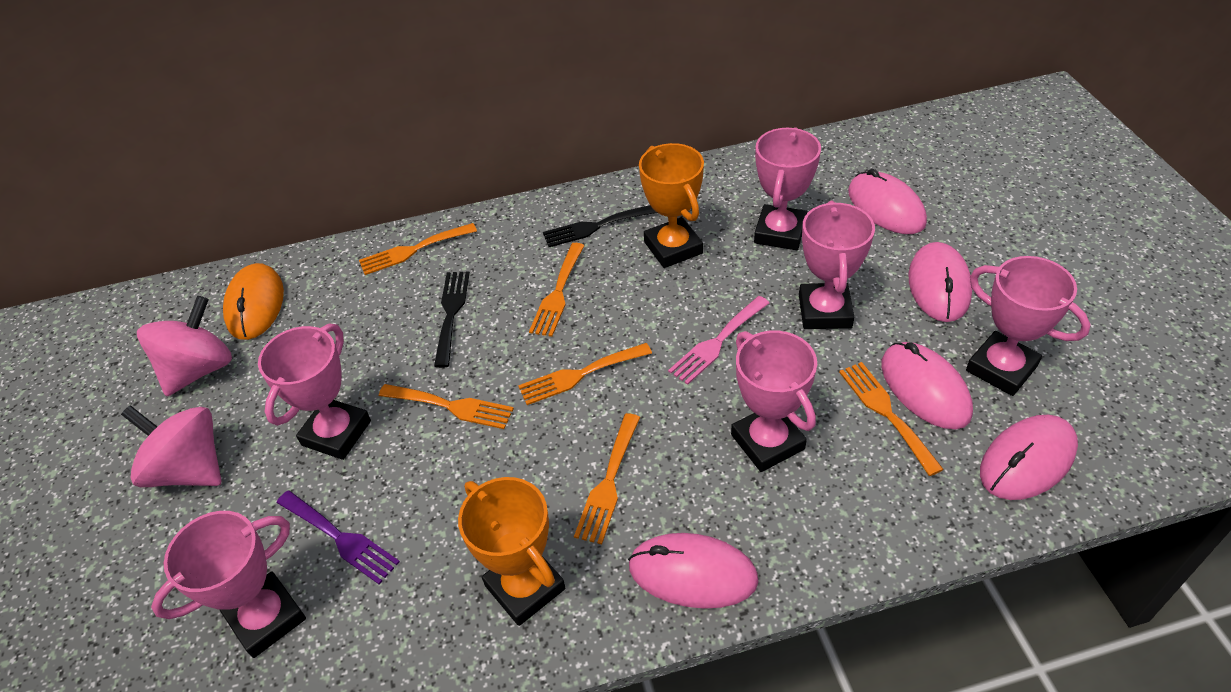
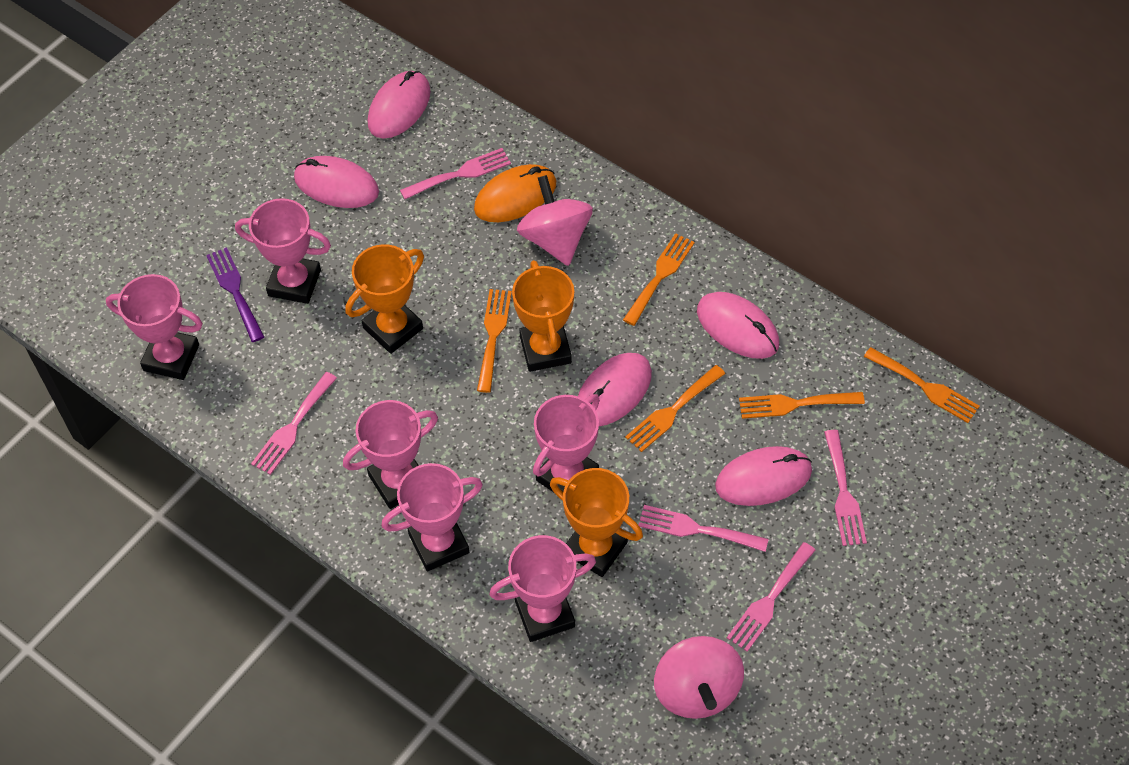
black fork: 2 -> 0
orange fork: 6 -> 5
orange trophy: 2 -> 3
pink fork: 1 -> 5

